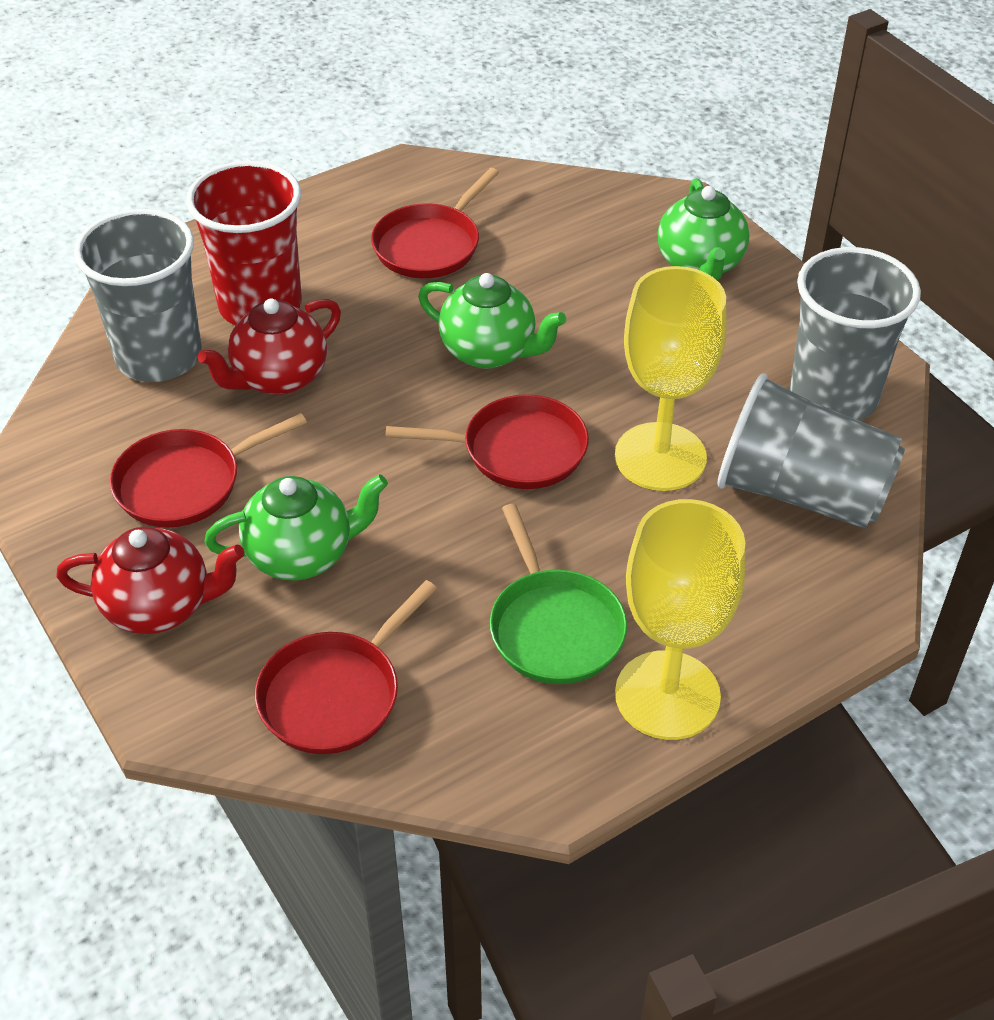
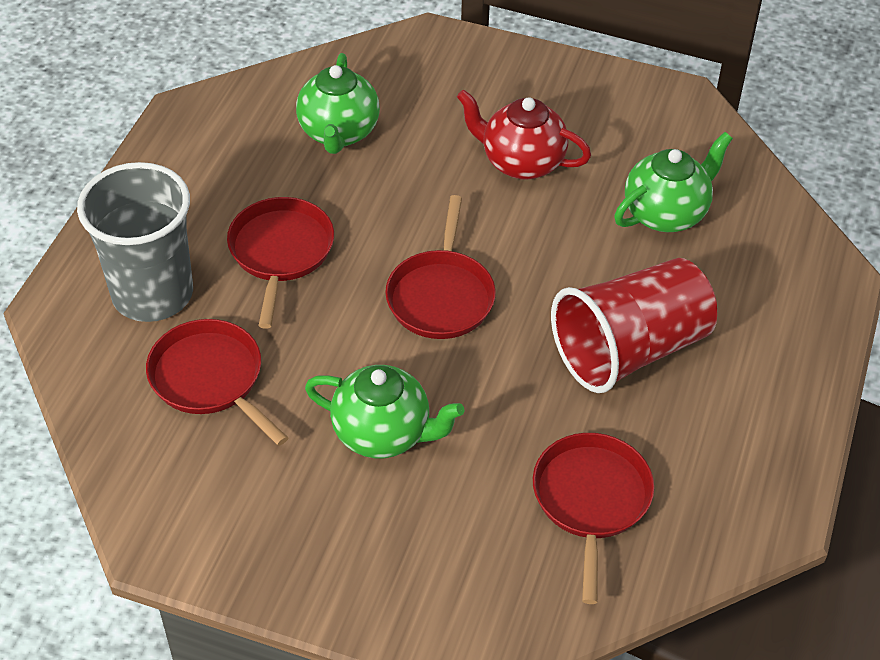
green pan: 1 -> 0
grey cup: 3 -> 1
red teapot: 2 -> 1
yellow goblet: 2 -> 0

